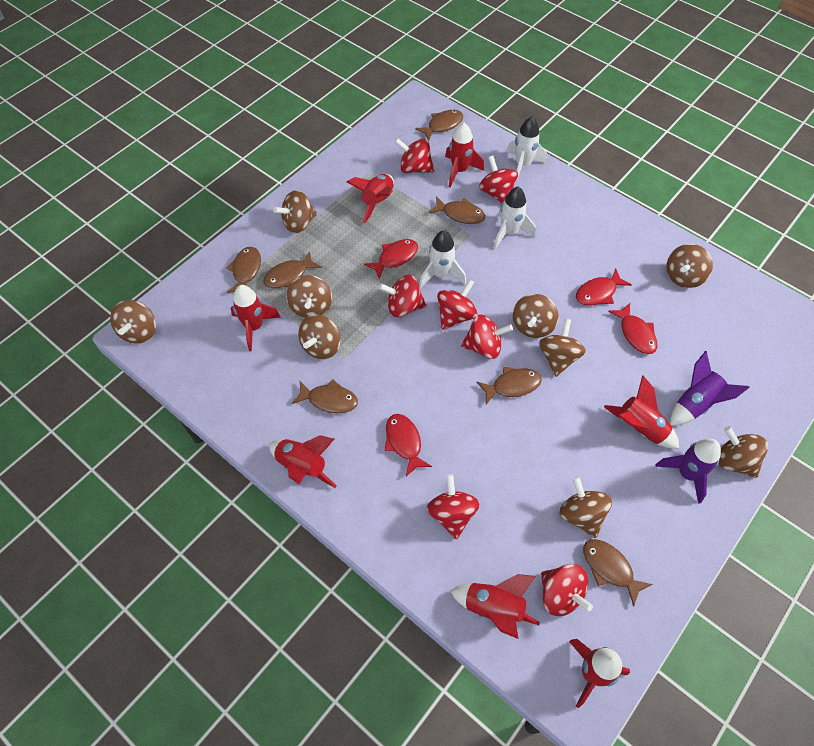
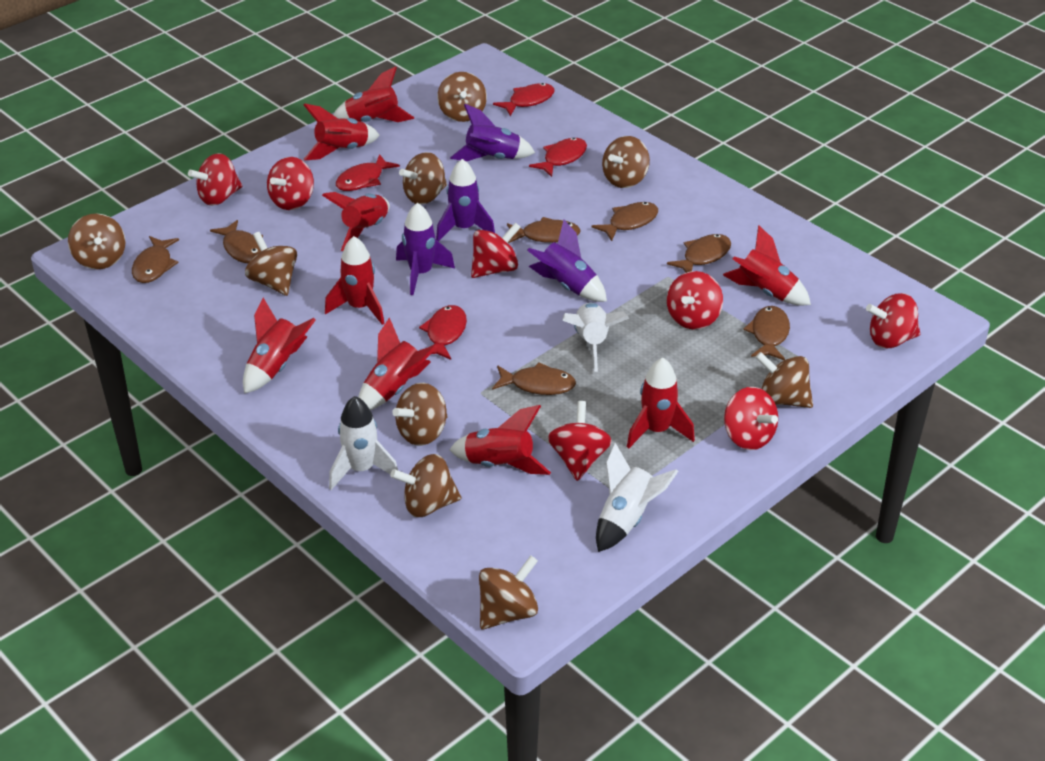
purple rocket: 2 -> 4
red rocket: 7 -> 9

